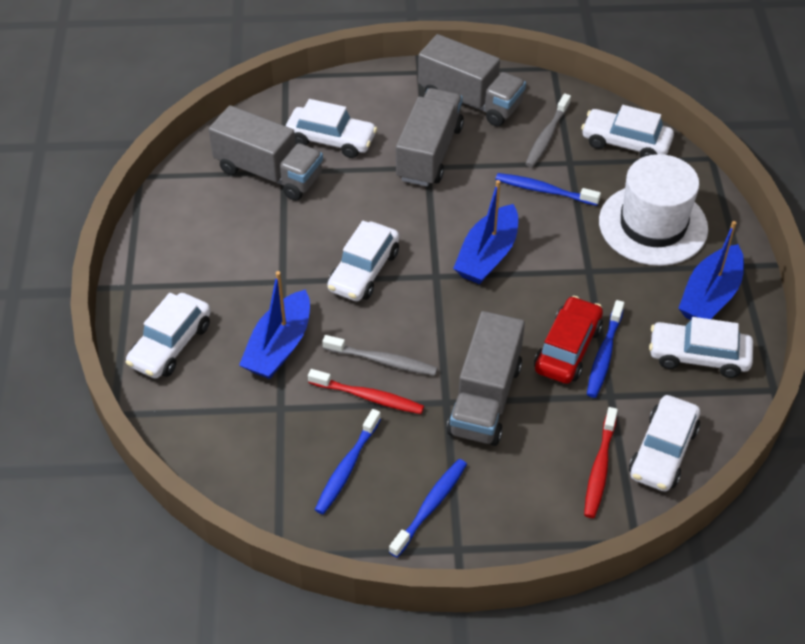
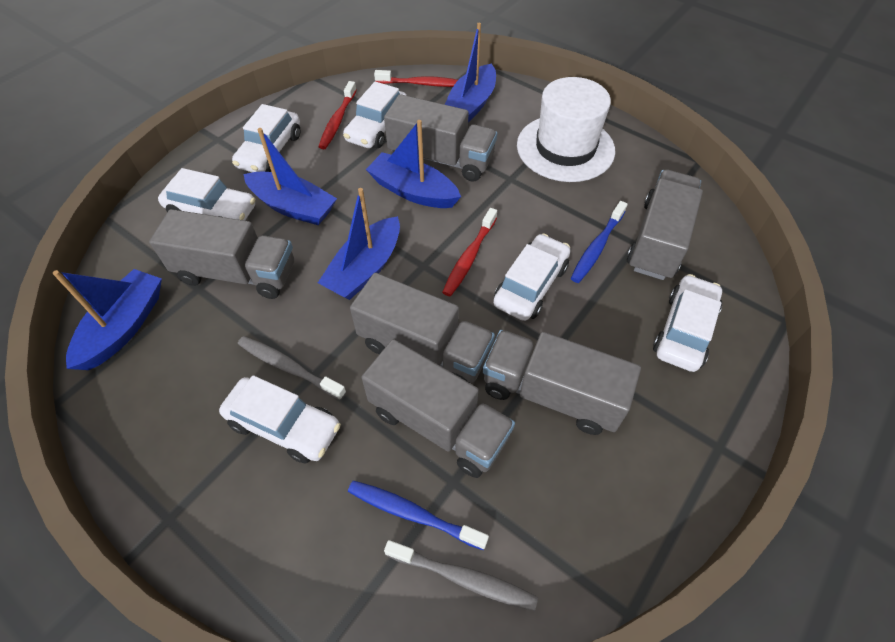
blue boat: 3 -> 5
blue toothbrush: 4 -> 2
grey truck: 4 -> 6
red car: 1 -> 0
red toothbrush: 2 -> 3

